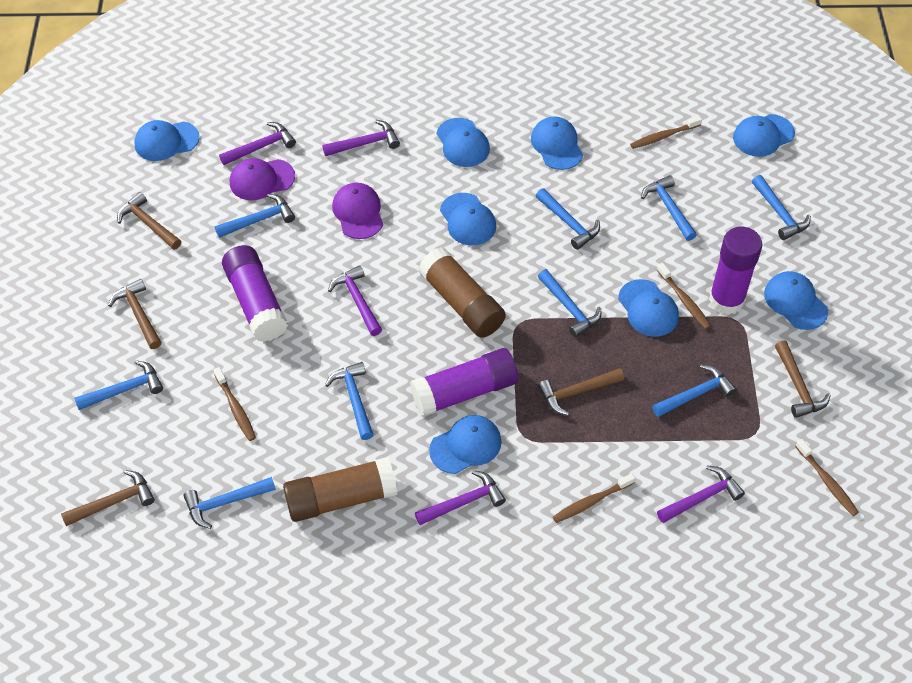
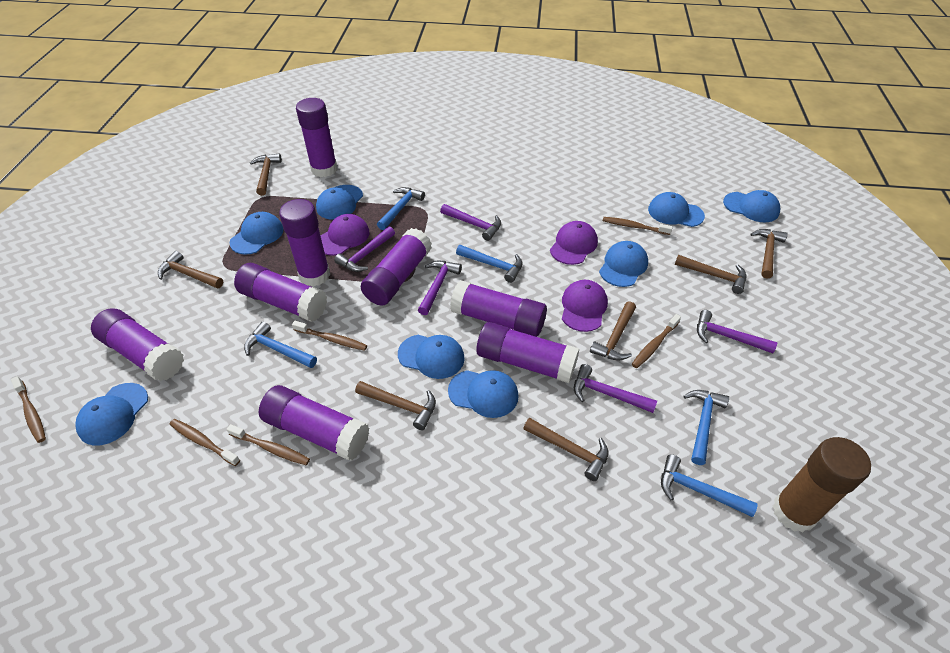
blue hammer: 9 -> 5
brown glue stick: 2 -> 1
brown hammer: 5 -> 7
brown toothbrush: 5 -> 6
purple cap: 2 -> 3
purple glue stick: 3 -> 8

